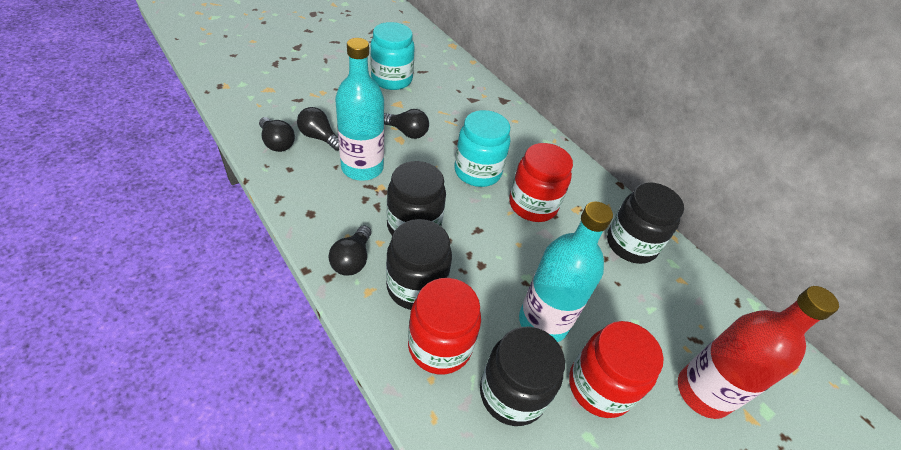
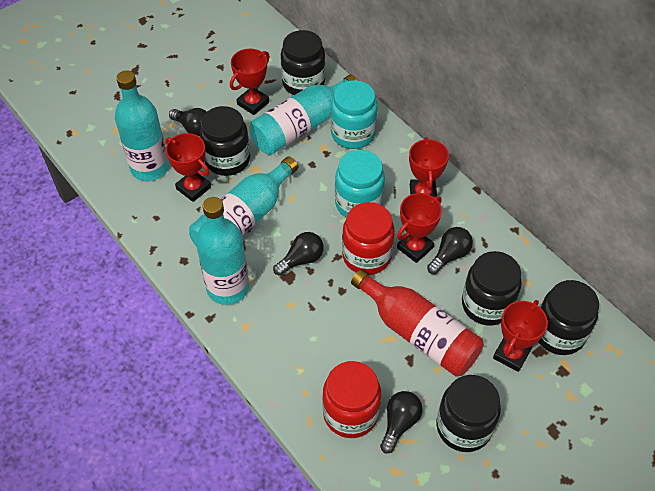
black jar: 4 -> 5
red jar: 3 -> 2
red trophy: 0 -> 5
turquoise bottle: 2 -> 4

